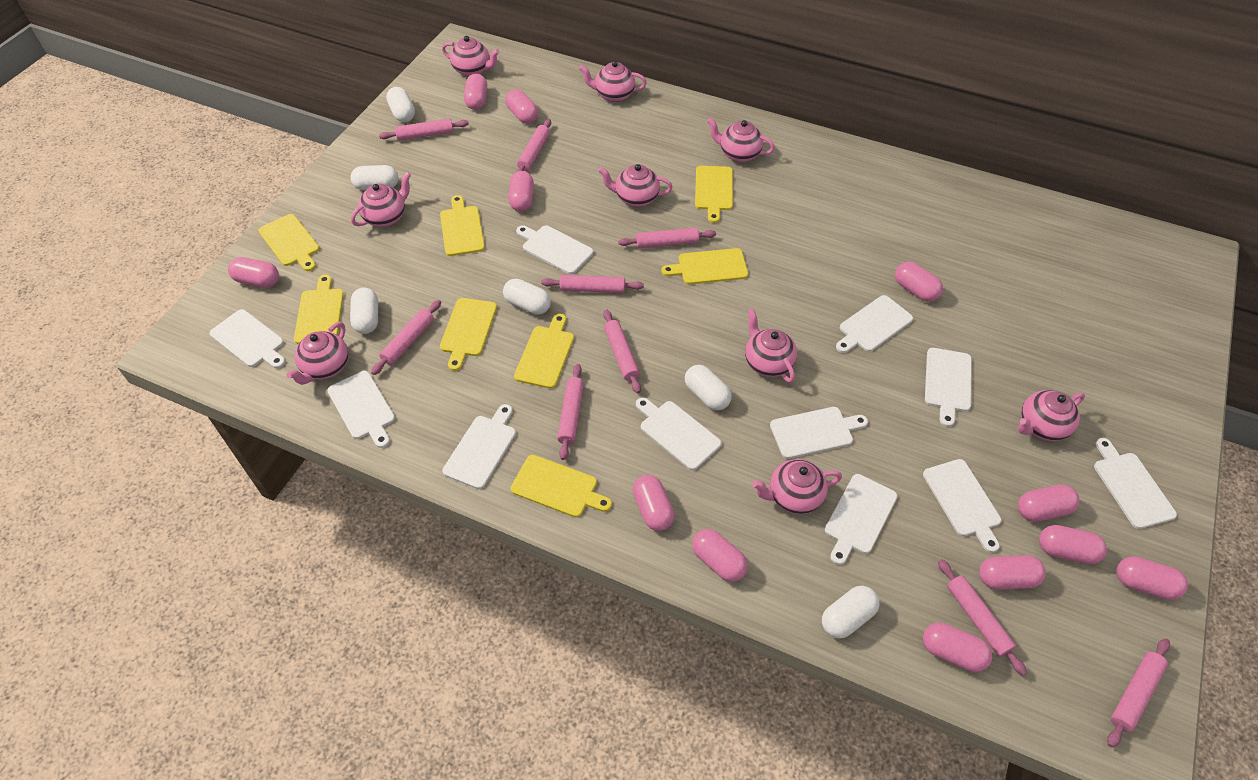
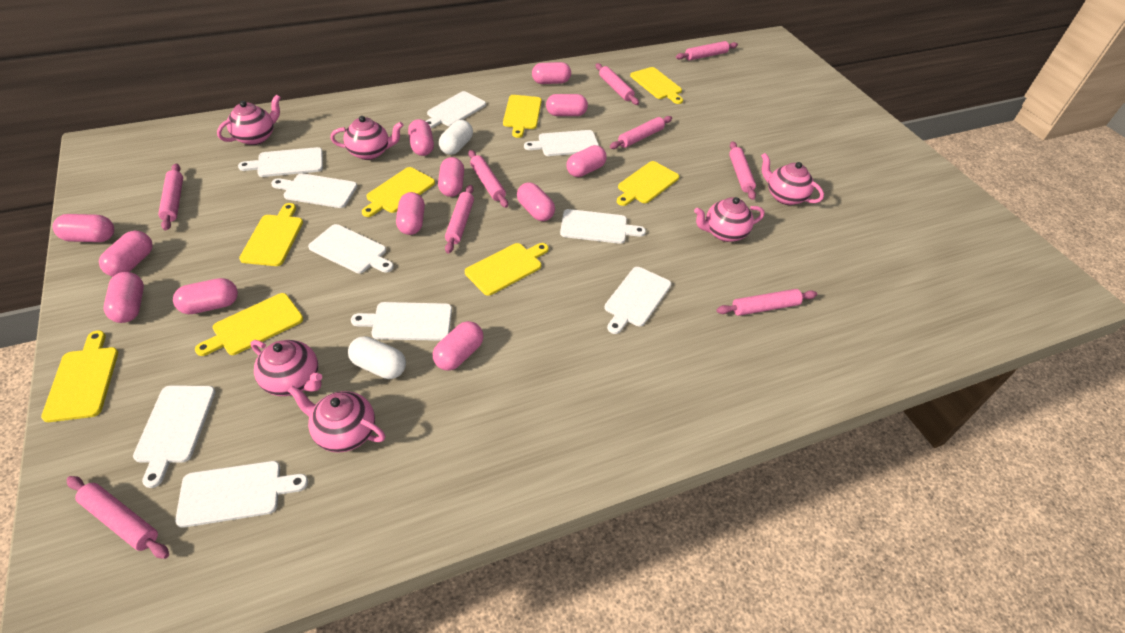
pink teapot: 9 -> 6
white capsule: 6 -> 2
white cutting board: 11 -> 10

